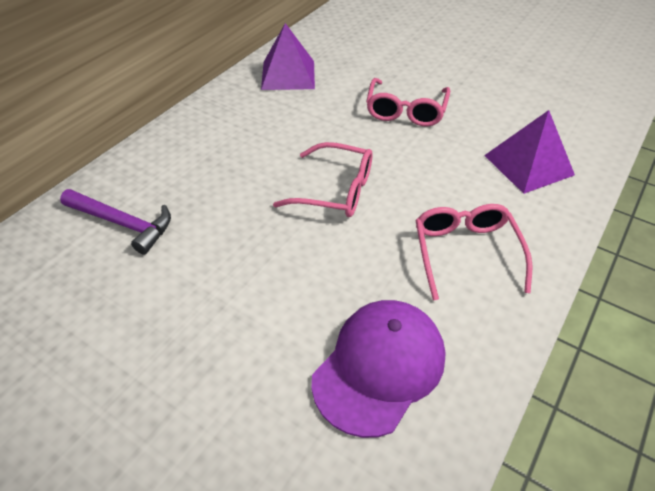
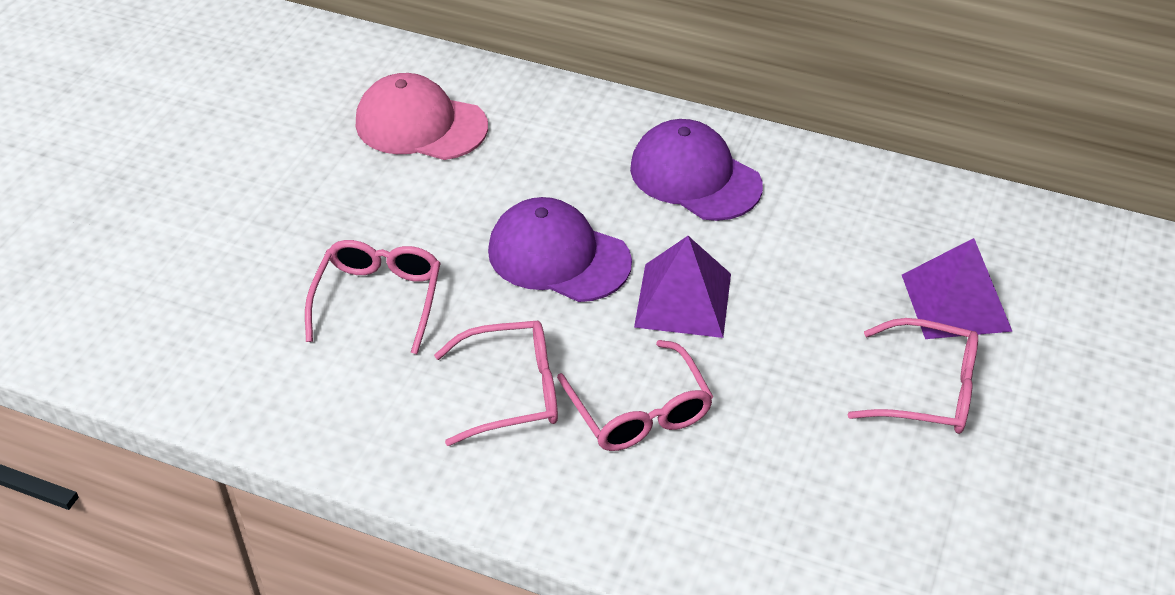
pink cap: 0 -> 1
pink glasses: 3 -> 4
purple cap: 1 -> 2
purple hammer: 1 -> 0

